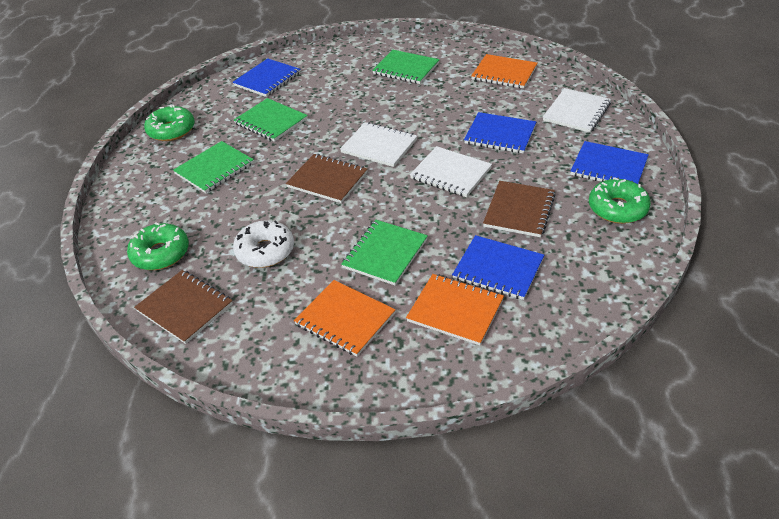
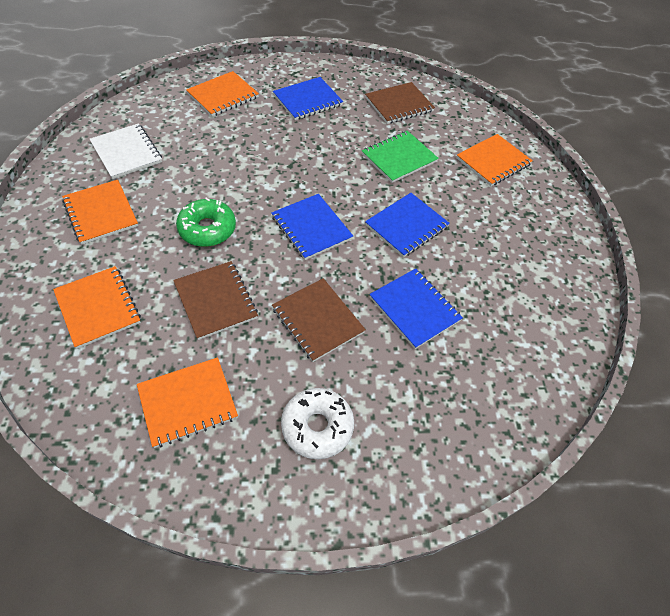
green donut: 3 -> 1
green notebook: 4 -> 1
orange notebook: 3 -> 5
white notebook: 3 -> 1

